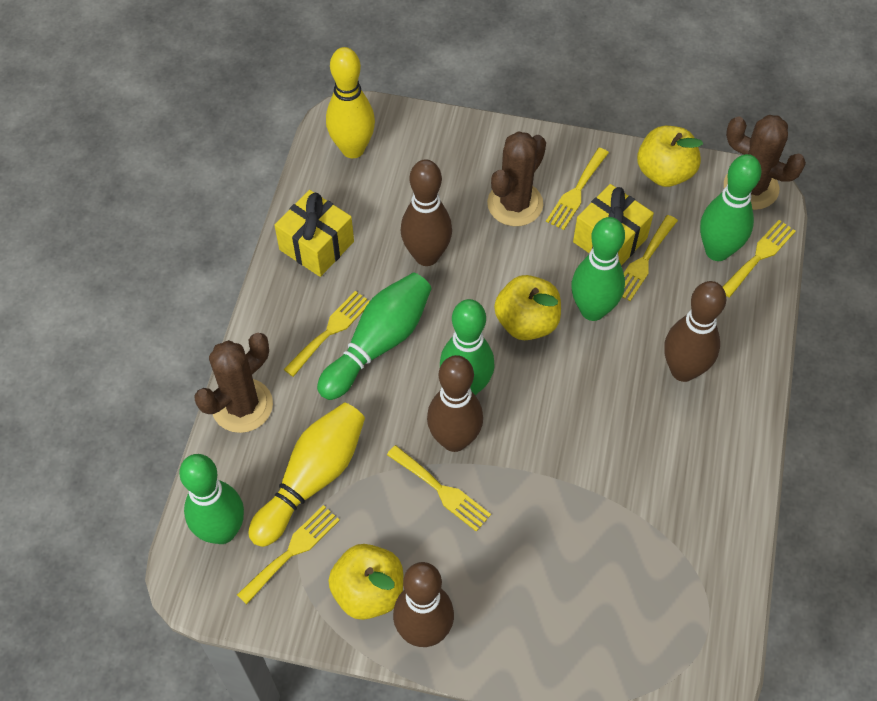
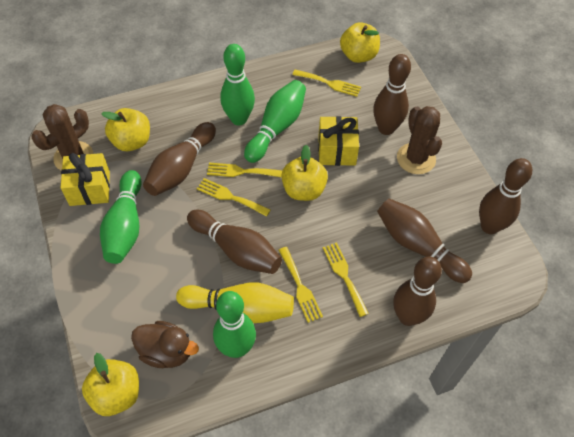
brown bowling pin: 4 -> 6
brown cactus: 3 -> 2
brown duck: 0 -> 1
green bowling pin: 5 -> 4
yellow apple: 3 -> 4
yellow bowling pin: 2 -> 1
yellow fork: 6 -> 5

